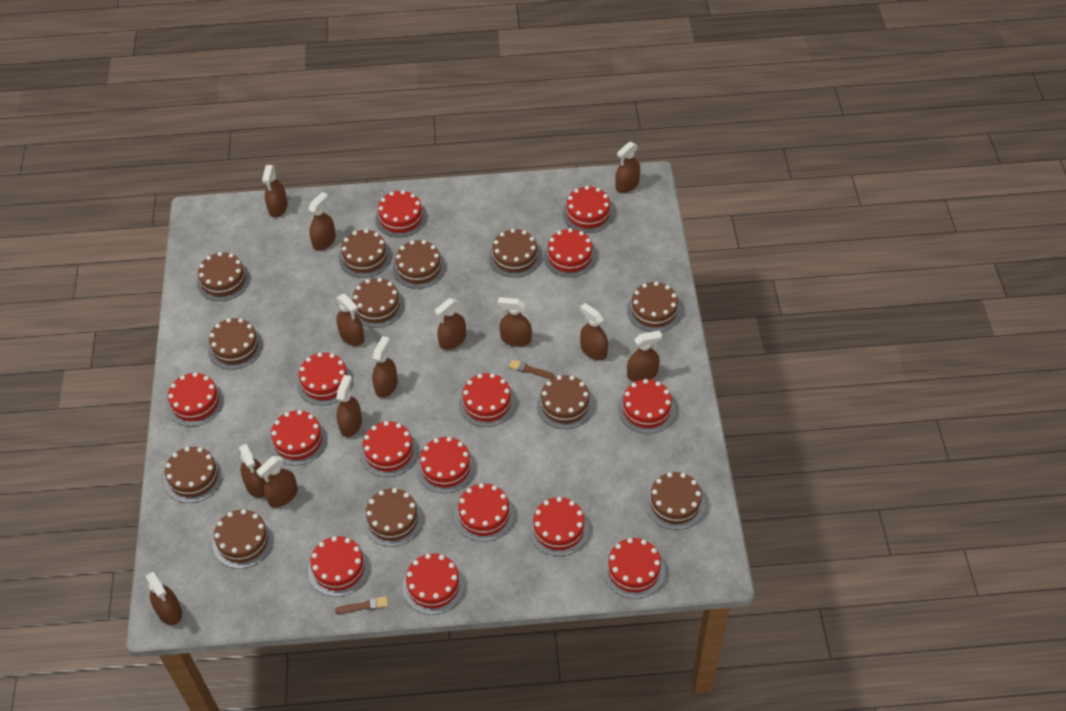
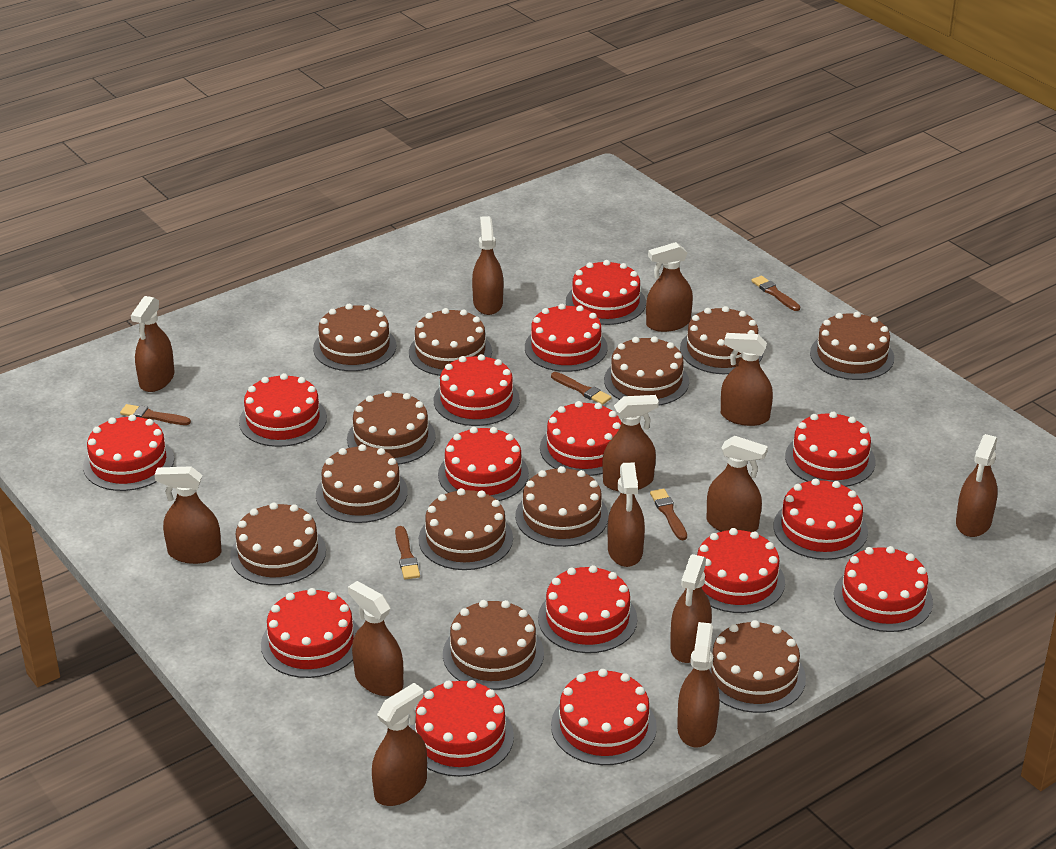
brown brush: 2 -> 5

